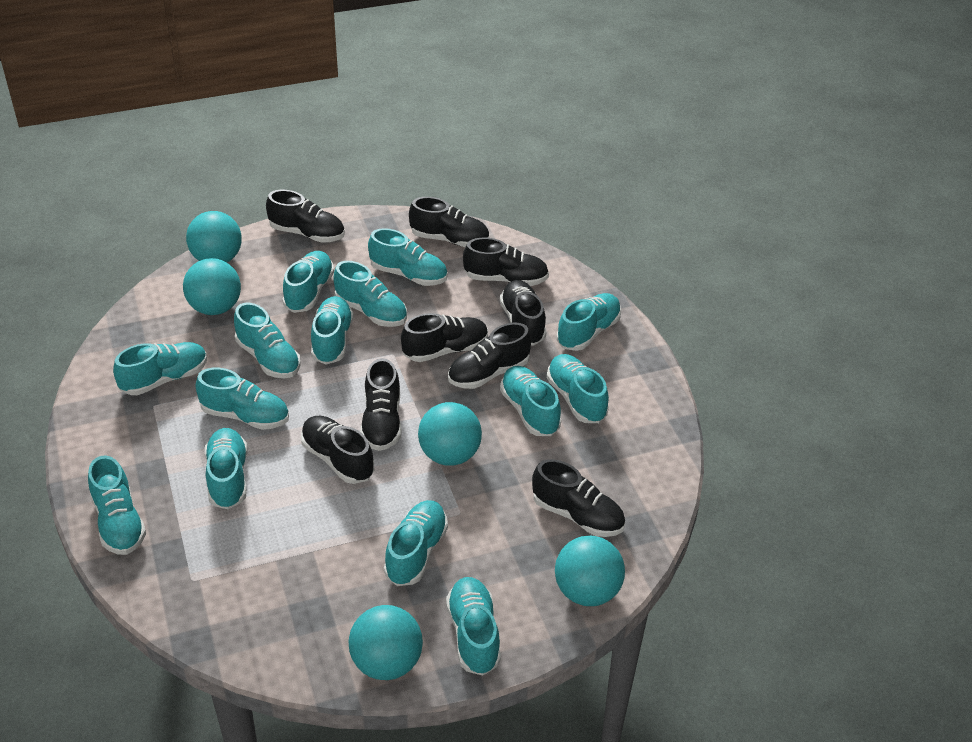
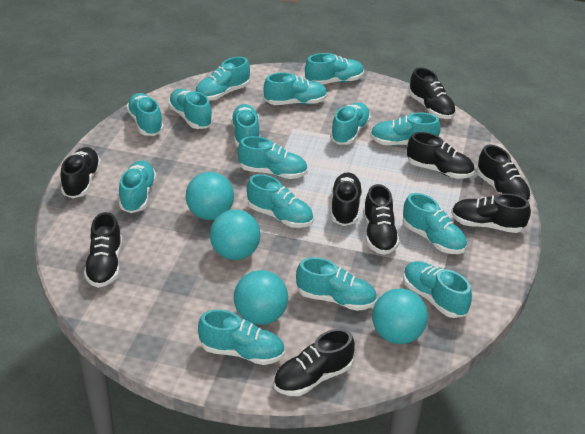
turquoise ball: 5 -> 4
turquoise shoe: 14 -> 15

